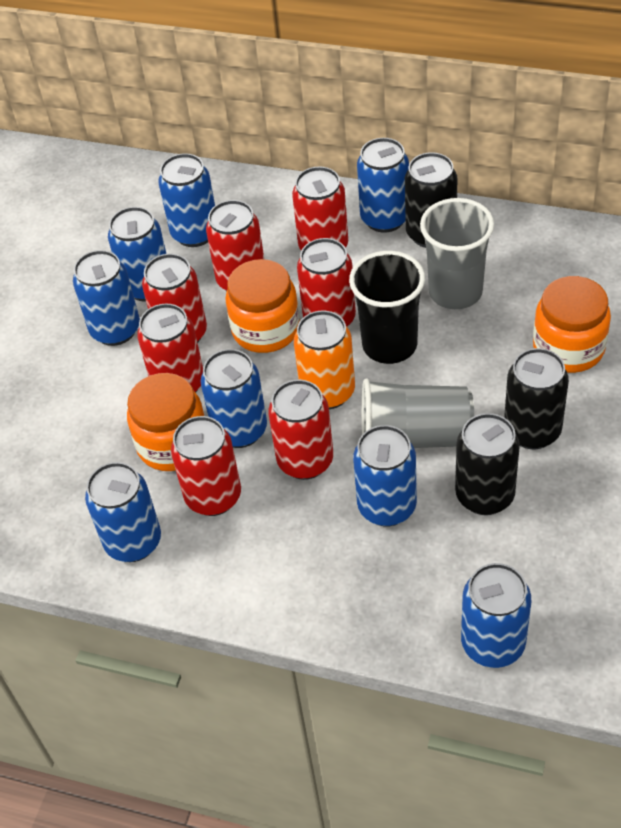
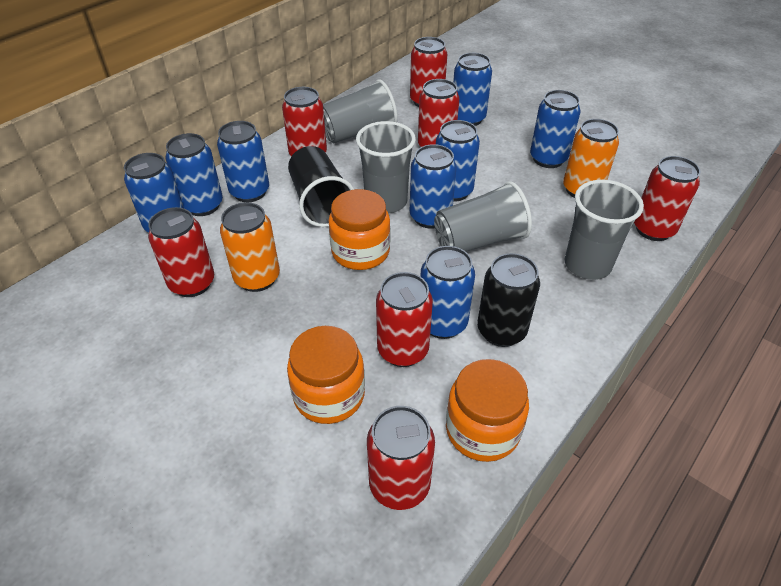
black can: 3 -> 1
grey cup: 2 -> 4
orange can: 1 -> 2

